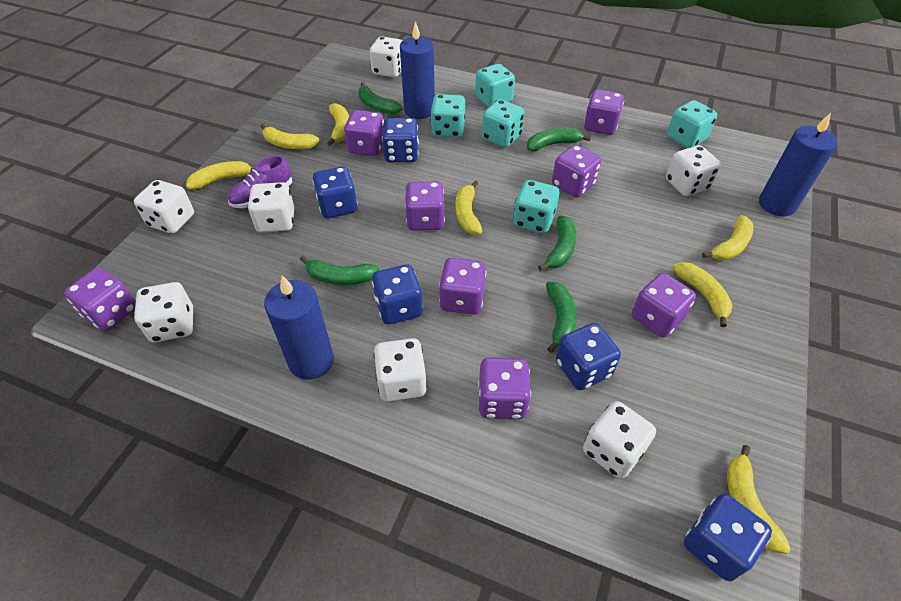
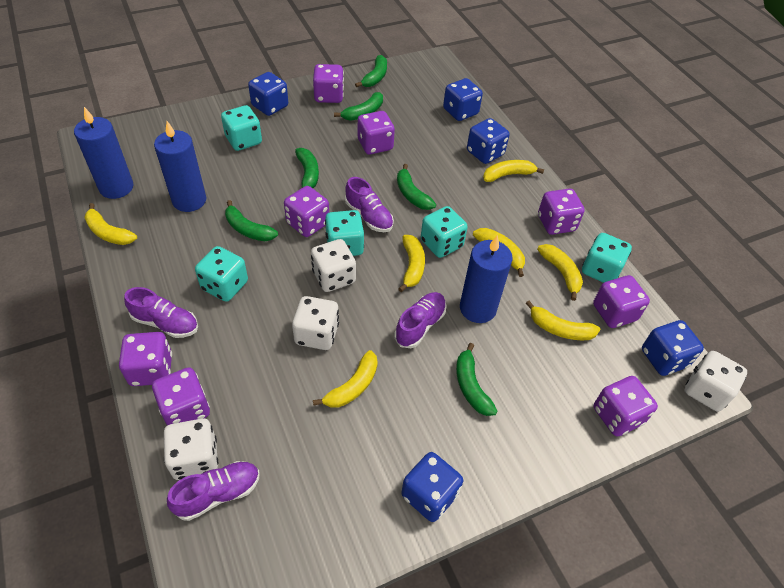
green banana: 5 -> 6
purple shoe: 1 -> 4
white dice: 7 -> 4

